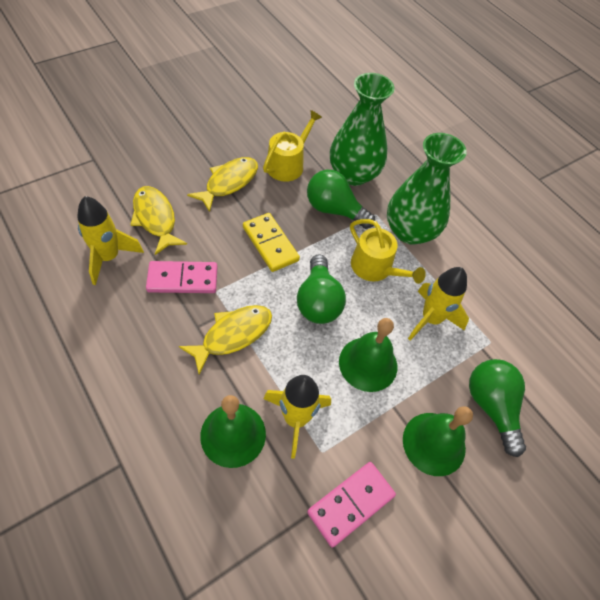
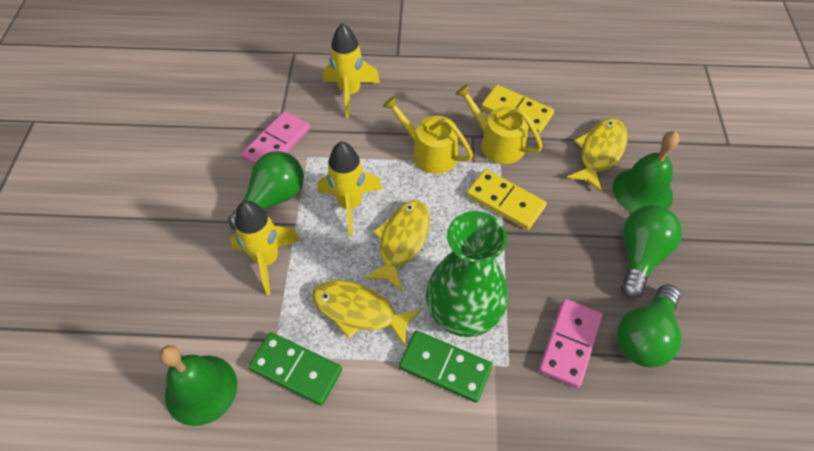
green bell: 3 -> 2
green domino: 0 -> 2
green vase: 2 -> 1
yellow domino: 1 -> 2

